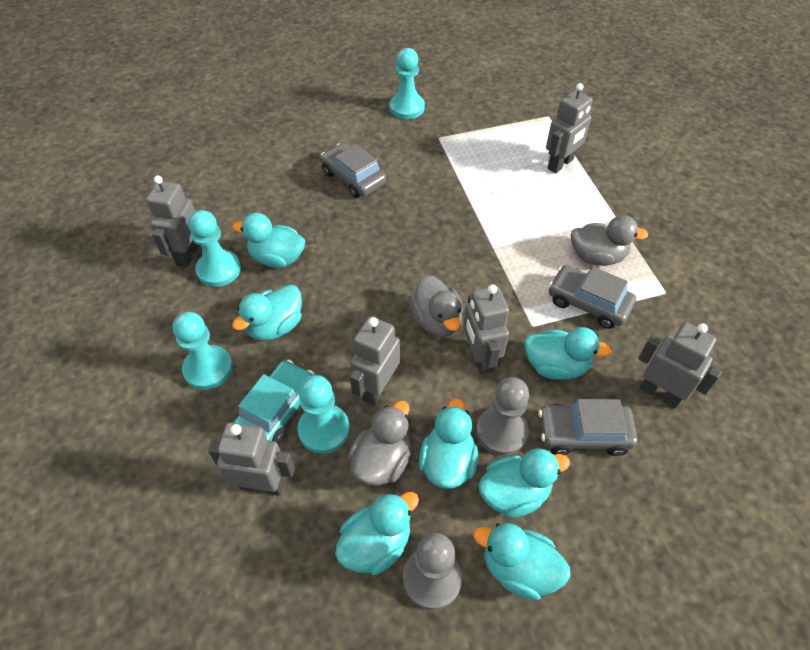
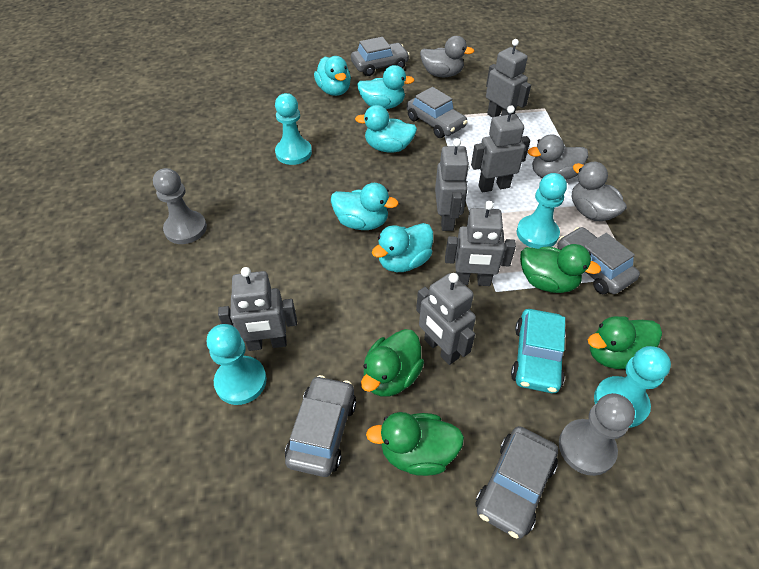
green duck: 0 -> 4
grey car: 3 -> 5
turquoise duck: 7 -> 5

